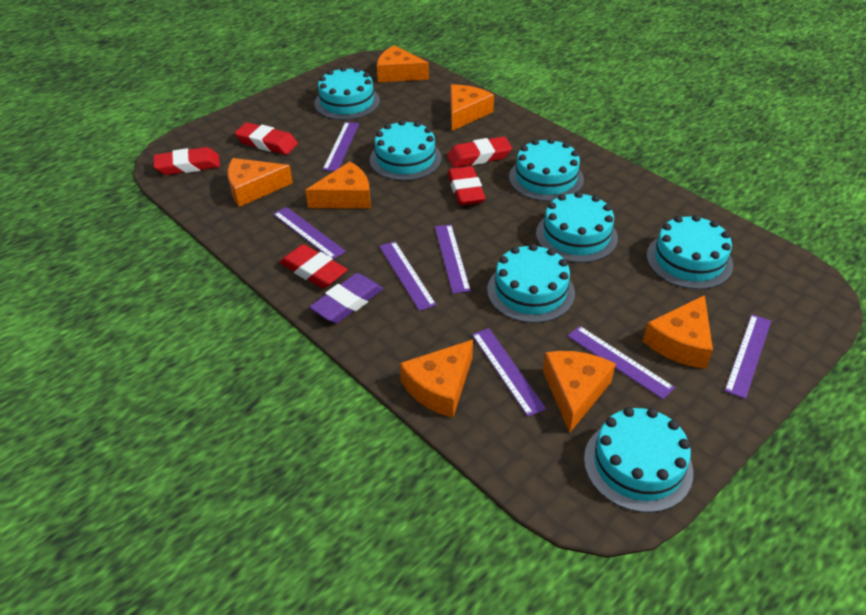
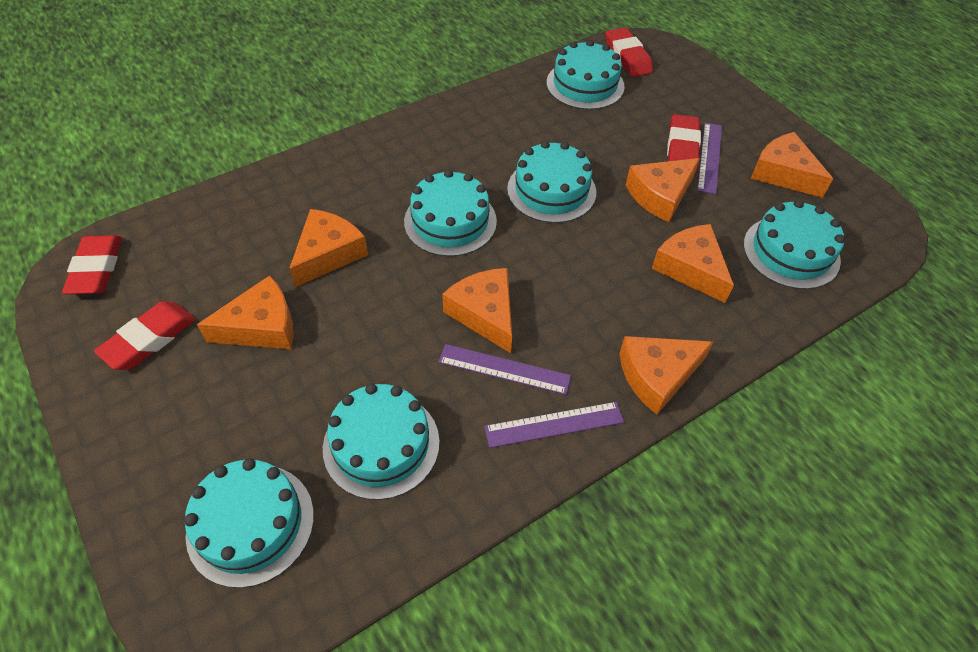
purple eraser: 1 -> 0
purple ruler: 7 -> 3
red eraser: 5 -> 4
turquoise cake: 7 -> 6

